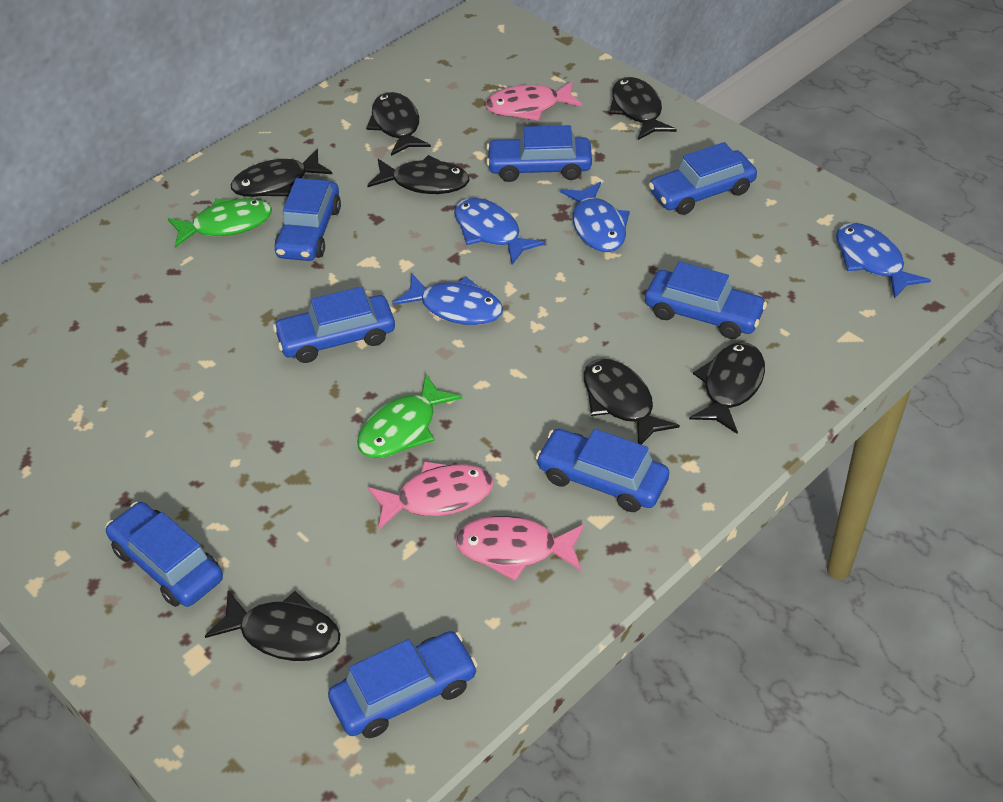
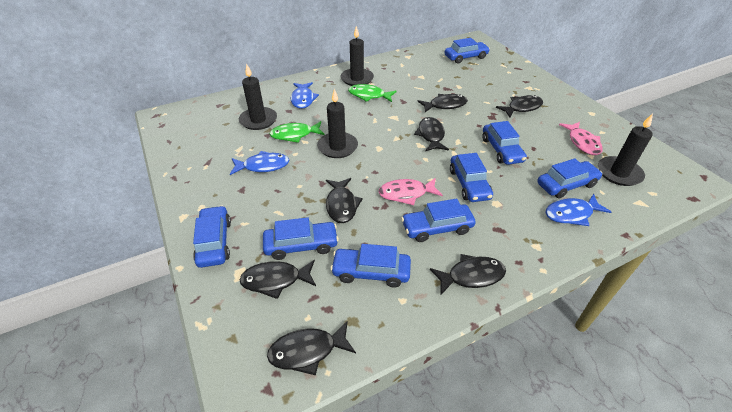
black candle: 0 -> 4
blue fish: 4 -> 3
pink fish: 3 -> 2

